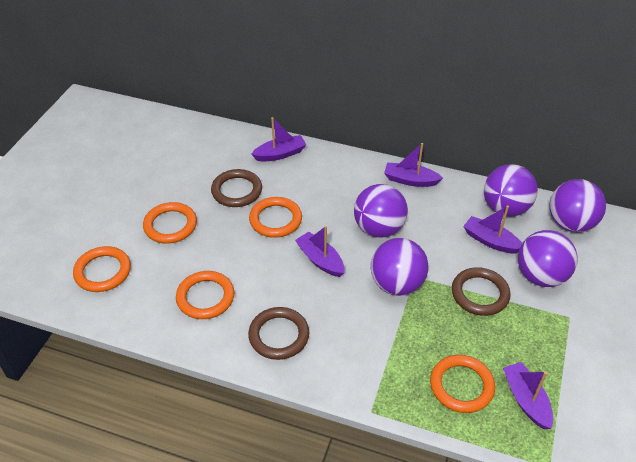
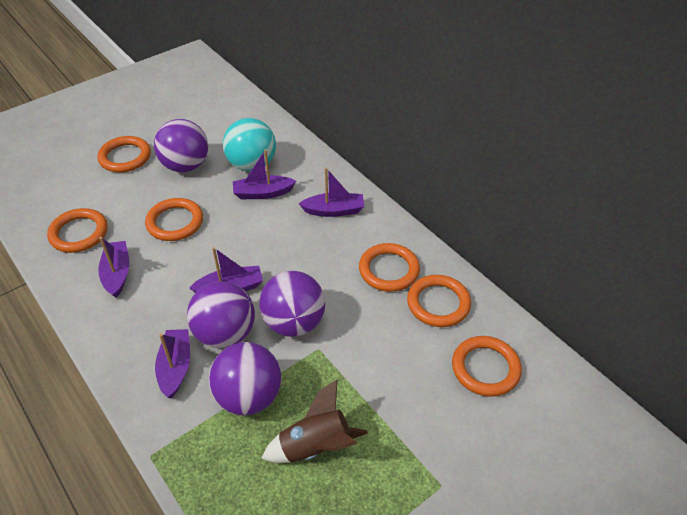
brown ring: 3 -> 0
brown rocket: 0 -> 1
orange ring: 5 -> 6
purple ball: 5 -> 4
turquoise ball: 0 -> 1

